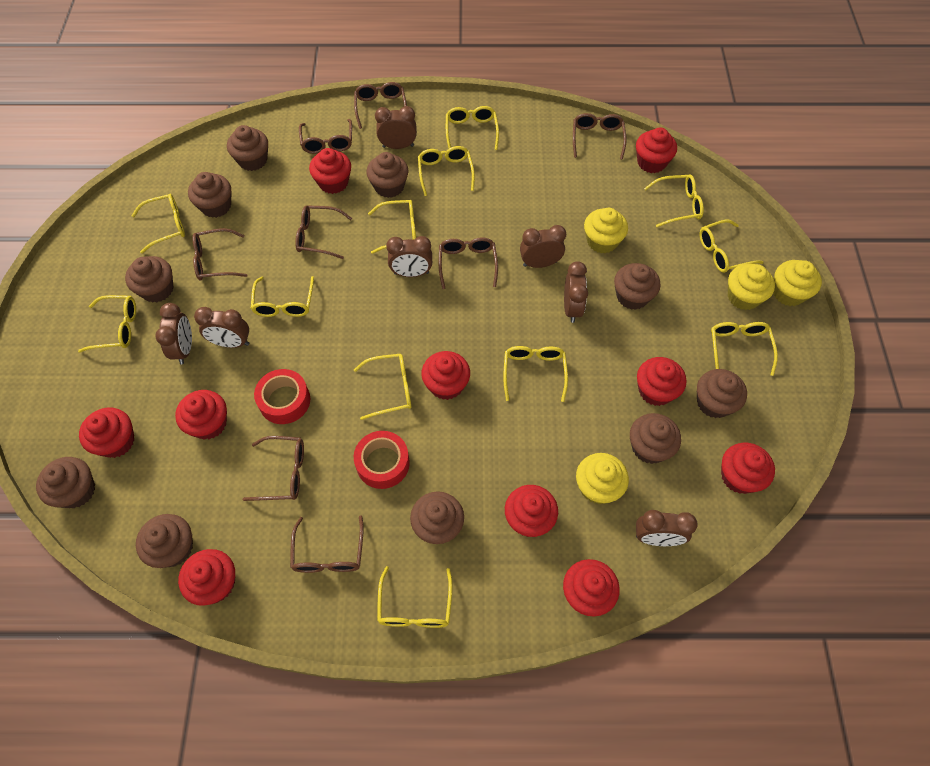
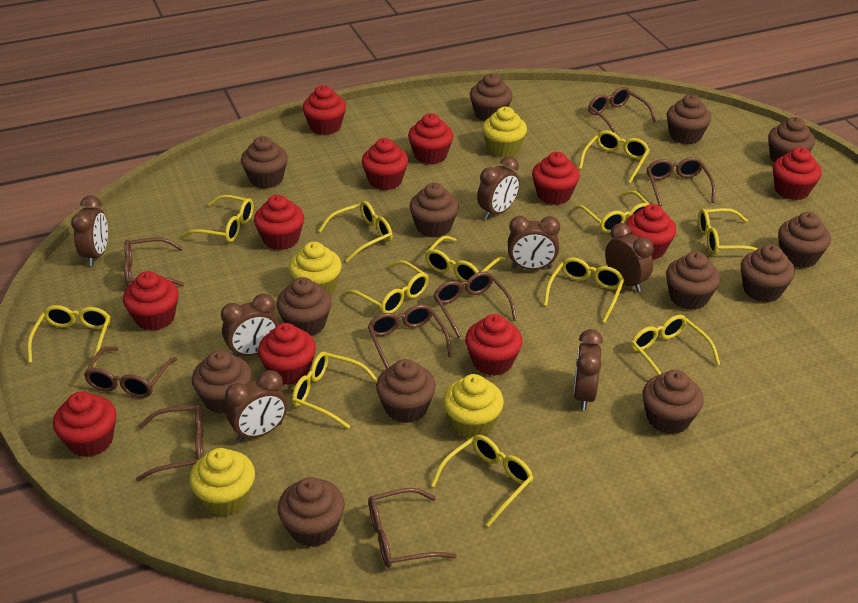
brown cupcake: 10 -> 13
red cupcake: 10 -> 11
red tape: 2 -> 0

